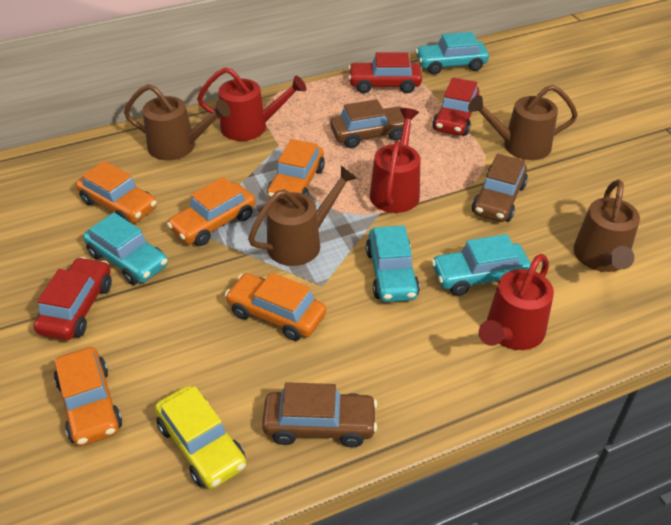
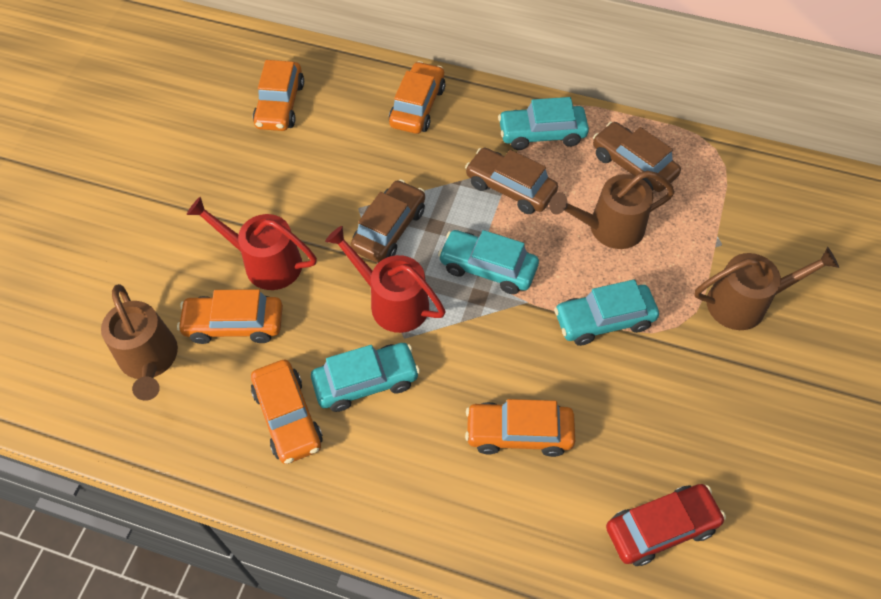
brown watering can: 4 -> 3
red car: 3 -> 1
red watering can: 3 -> 2
yellow car: 1 -> 0

